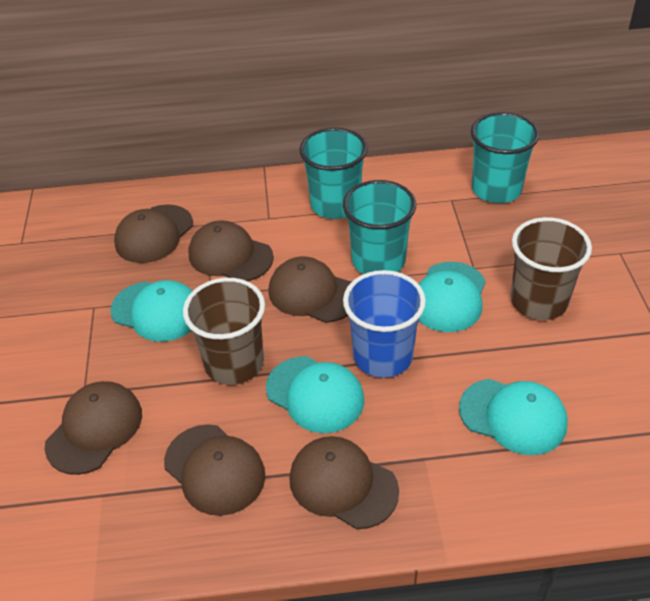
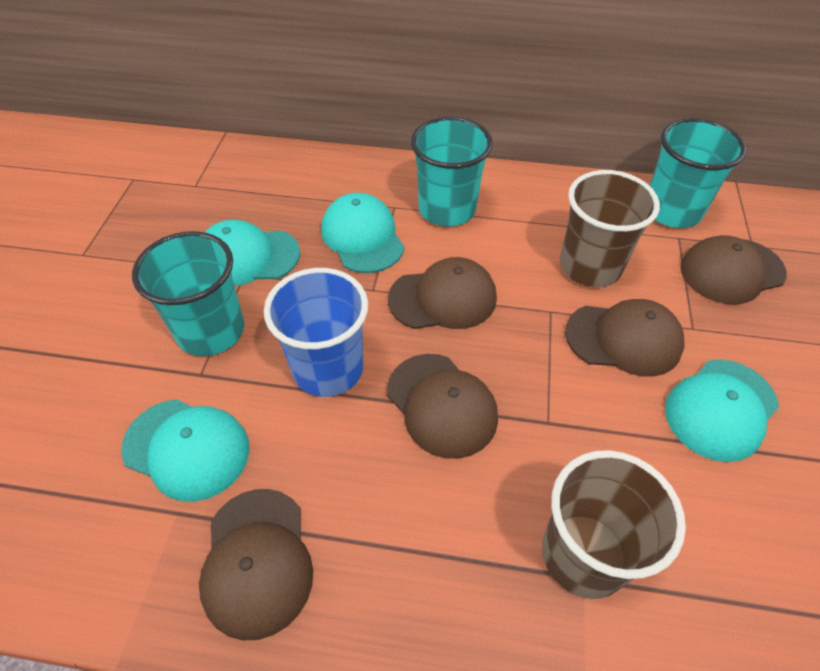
brown cap: 6 -> 5

